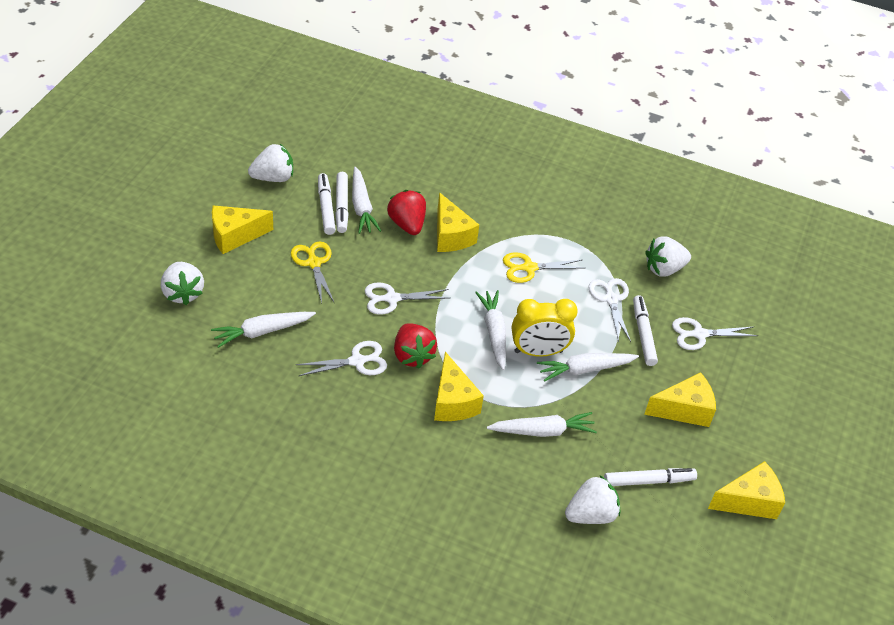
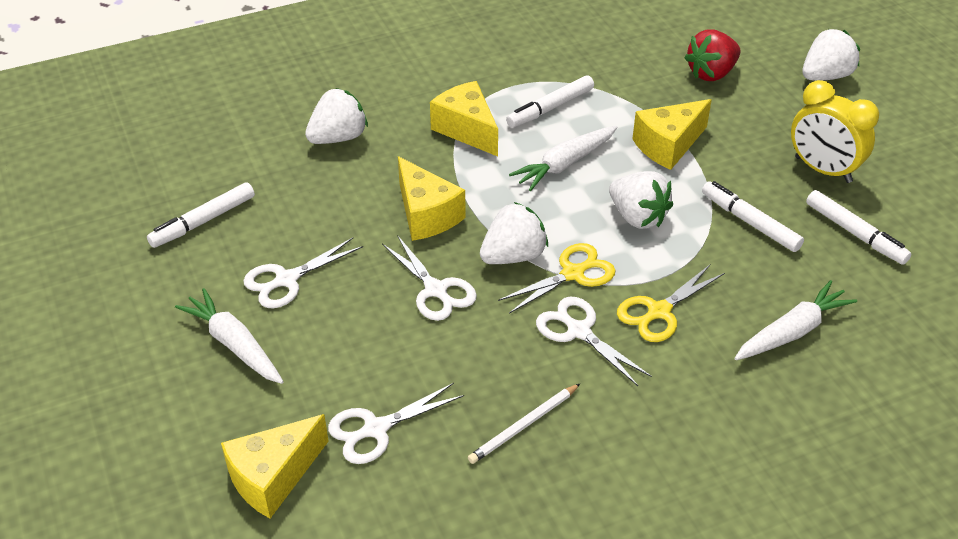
red strawberry: 2 -> 1
white carrot: 5 -> 3
white pencil: 0 -> 1
yellow cheese: 5 -> 4

